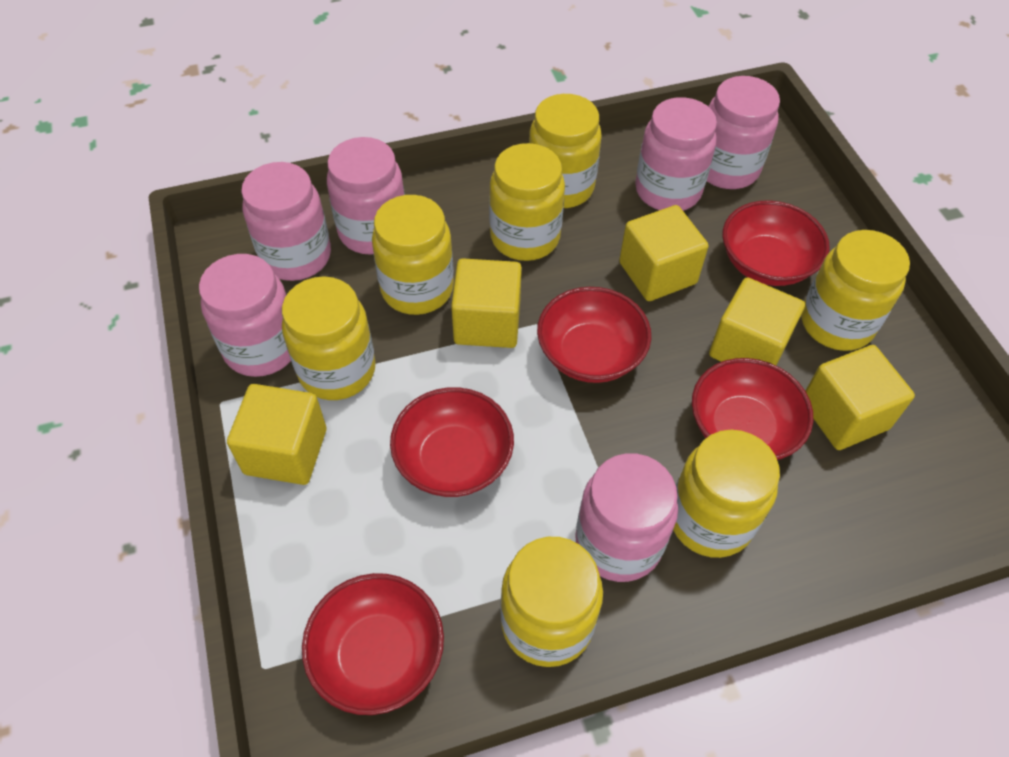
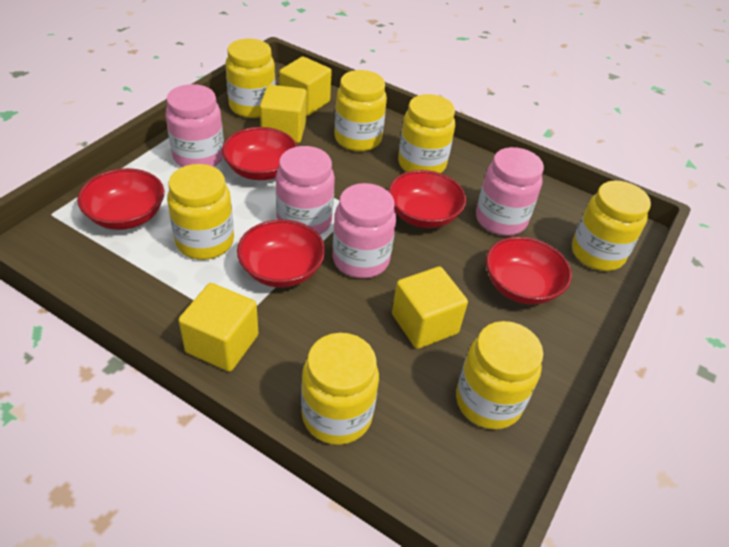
pink jar: 6 -> 4
yellow cube: 5 -> 4

